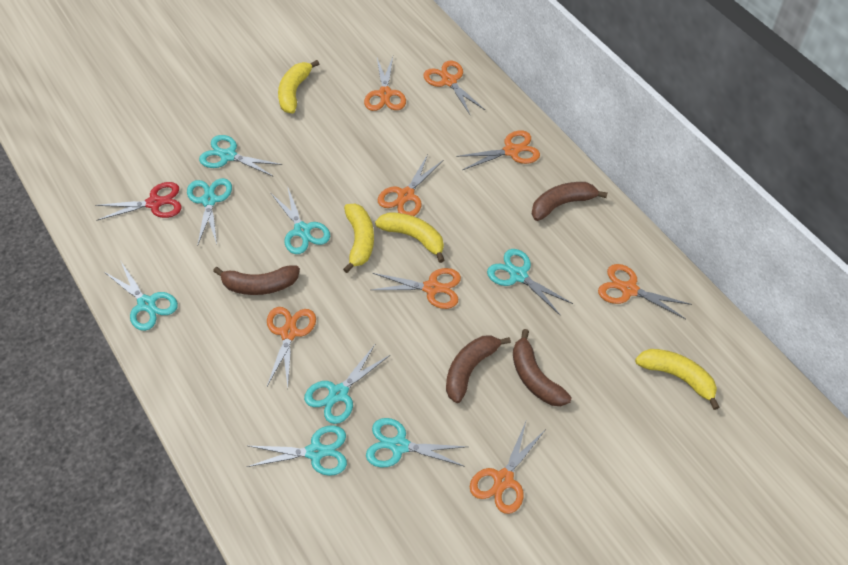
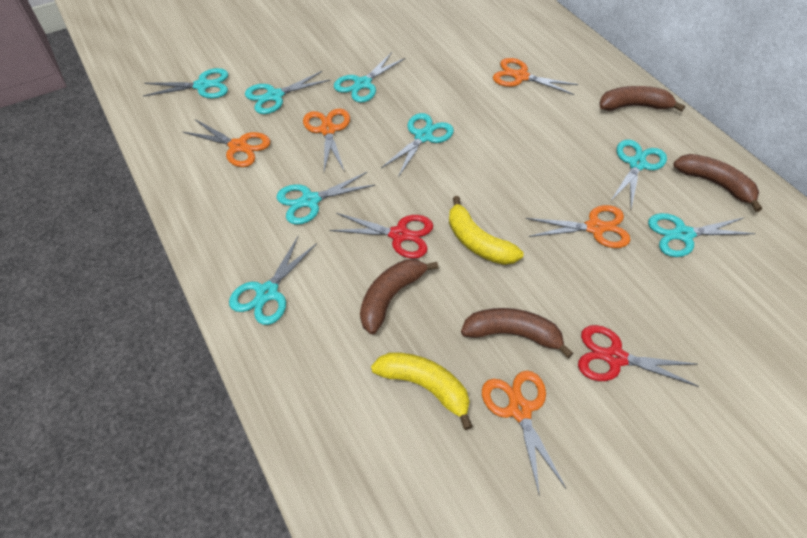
orange scissors: 8 -> 5
red scissors: 1 -> 2
yellow banana: 4 -> 2

